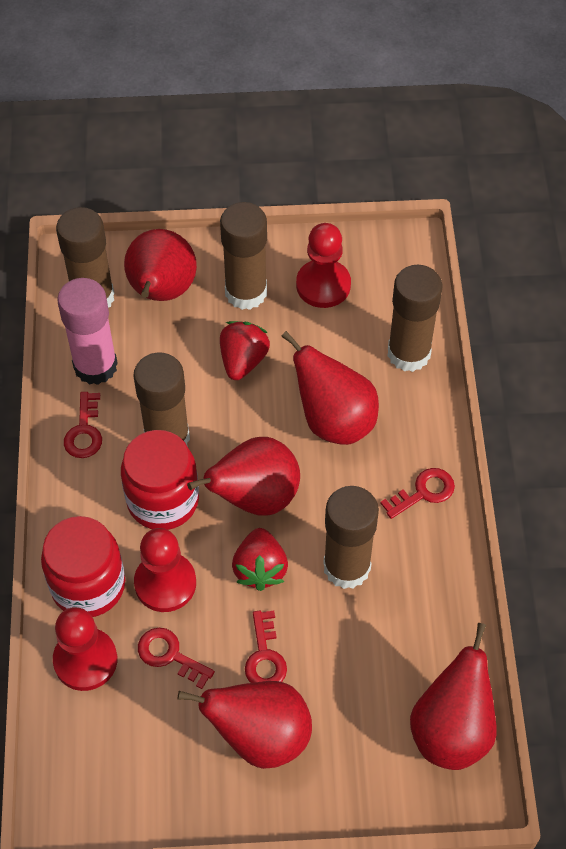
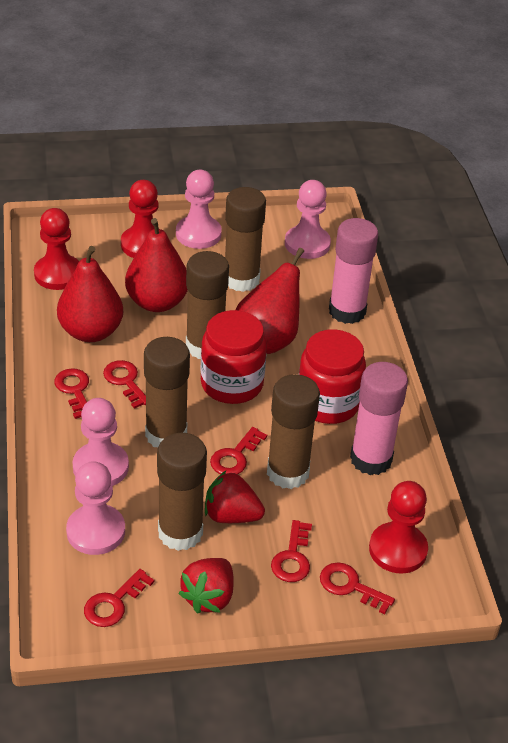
pink glue stick: 1 -> 2
pink pawn: 0 -> 4
red key: 4 -> 6
red pear: 5 -> 3

